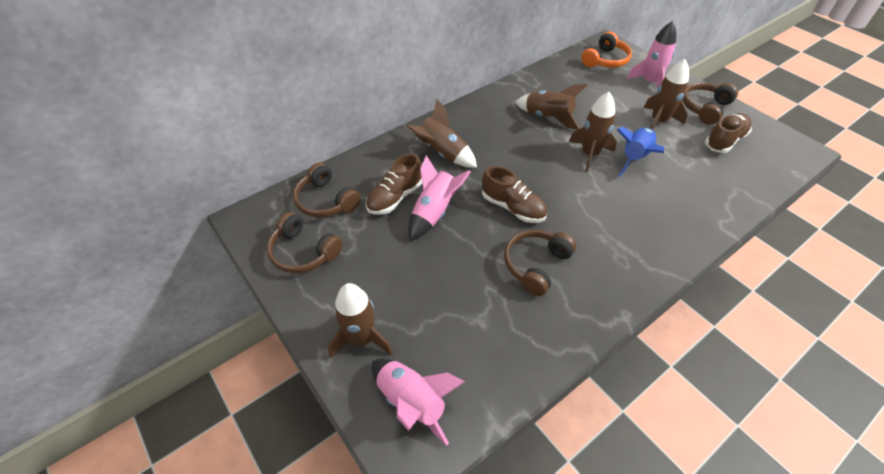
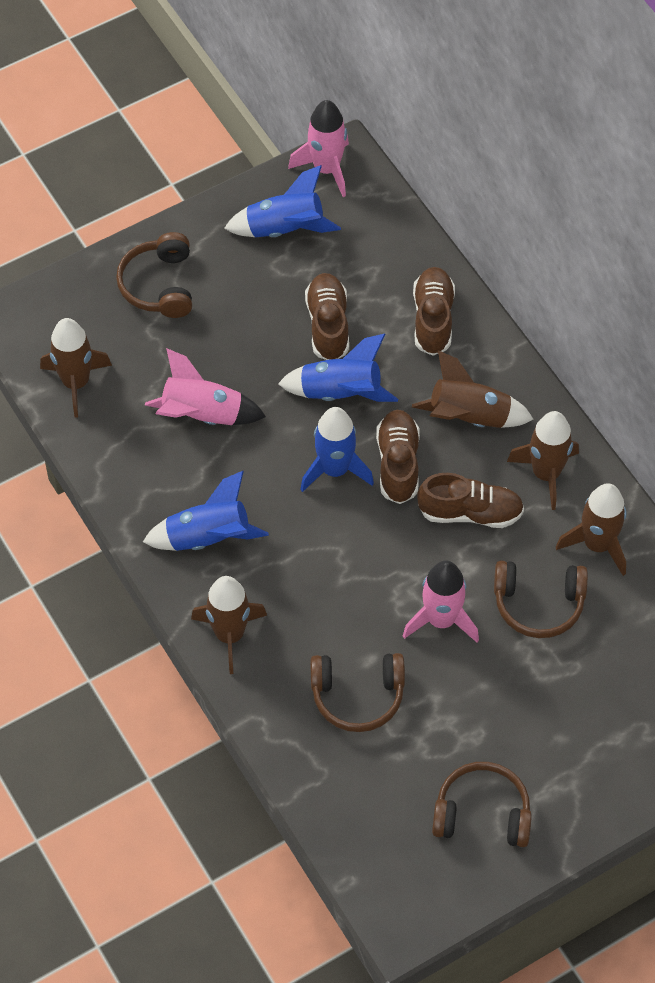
blue rocket: 1 -> 4
brown shoe: 3 -> 4
orange headphones: 1 -> 0

